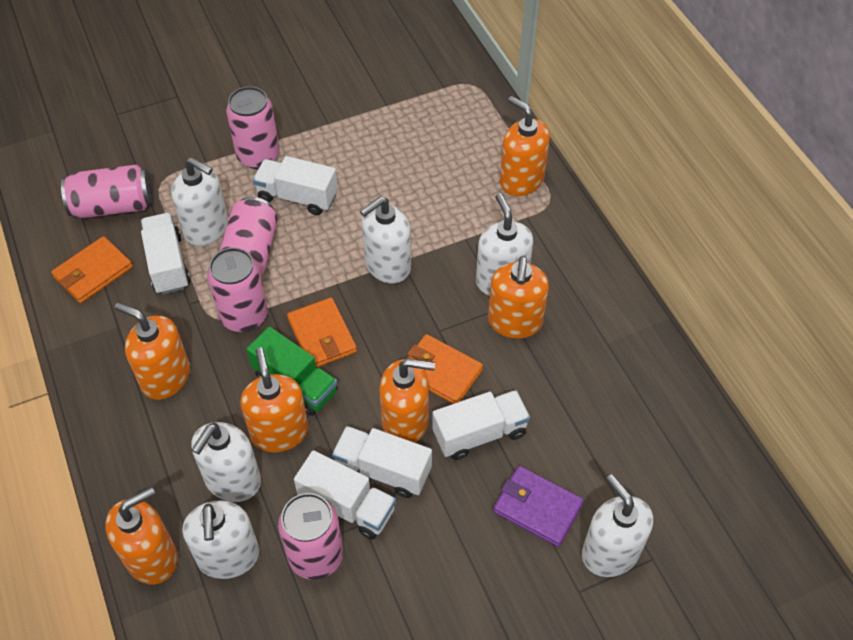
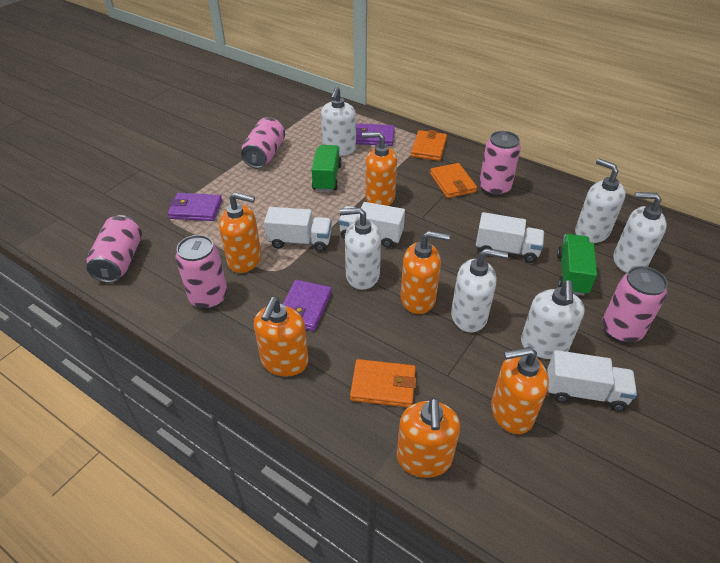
green truck: 1 -> 2
purple wallet: 1 -> 3
white truck: 5 -> 4

